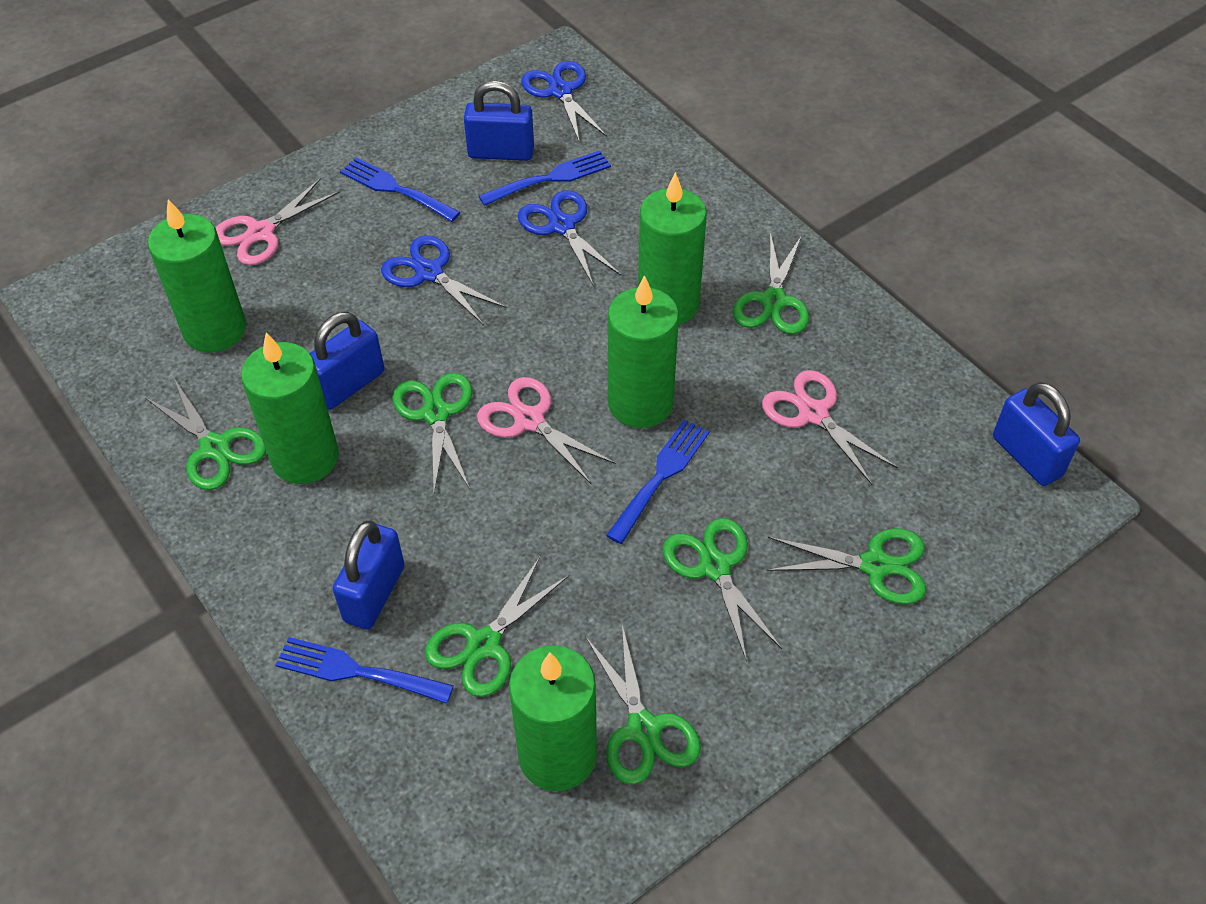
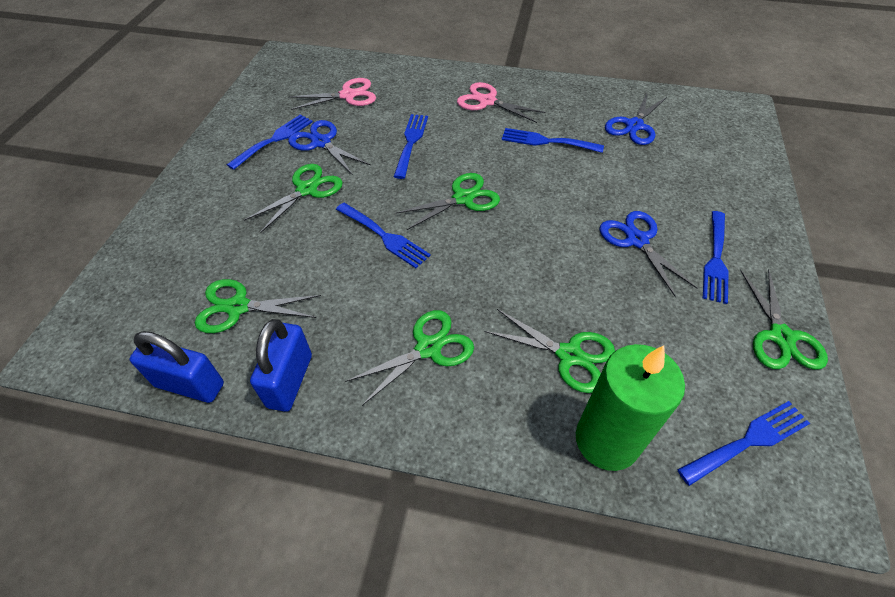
blue fork: 4 -> 6
blue padlock: 4 -> 2
green candle: 5 -> 1
green scissors: 7 -> 6
pink scissors: 3 -> 2

